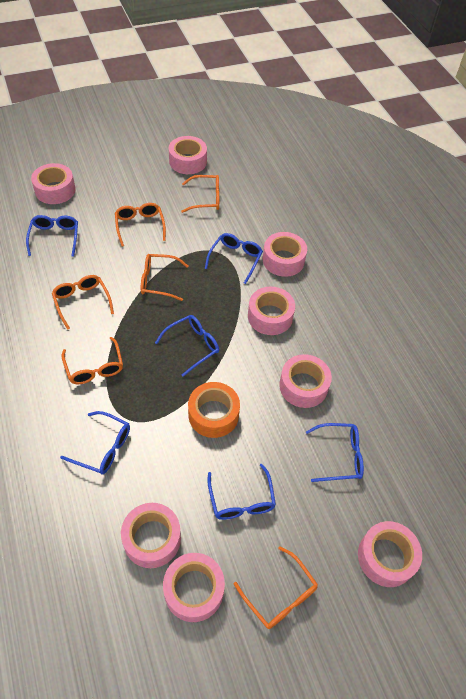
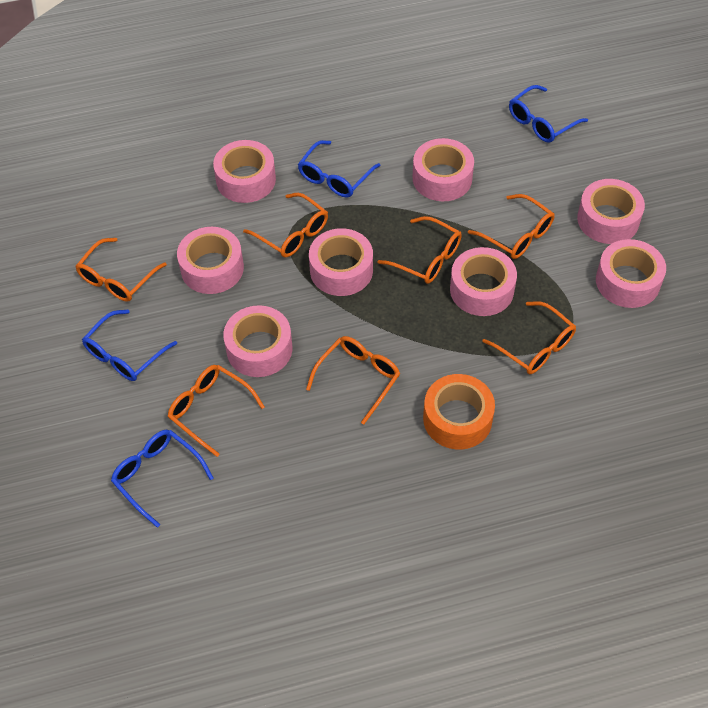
blue glasses: 6 -> 4
orange glasses: 6 -> 7

